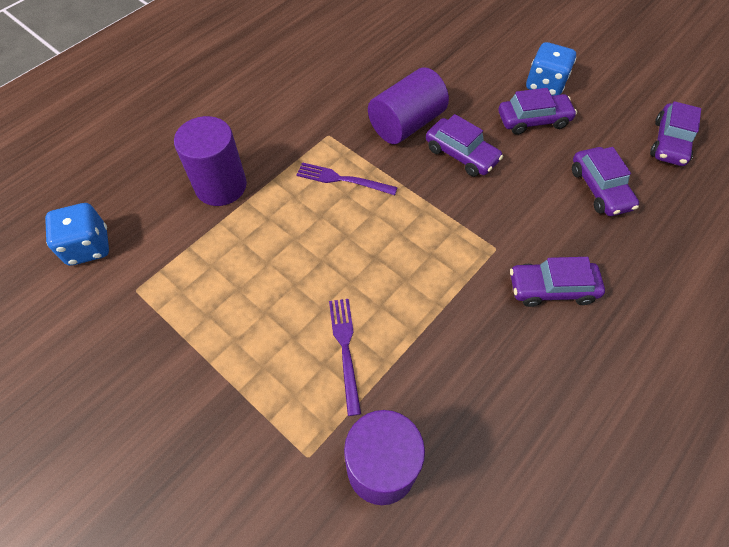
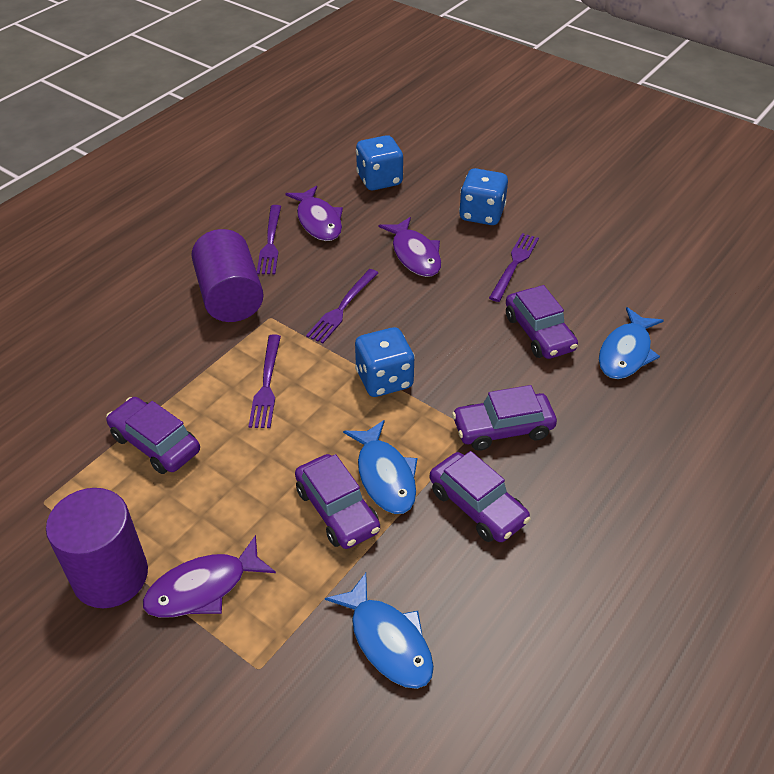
blue dice: 2 -> 3
blue fish: 0 -> 3
purple cylinder: 3 -> 2
purple fish: 0 -> 3
purple fork: 2 -> 4

